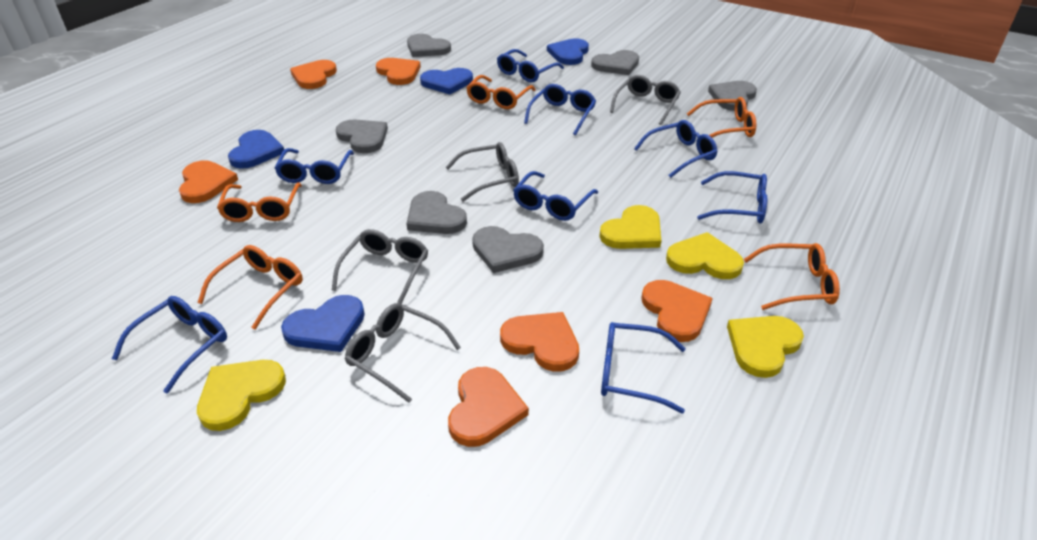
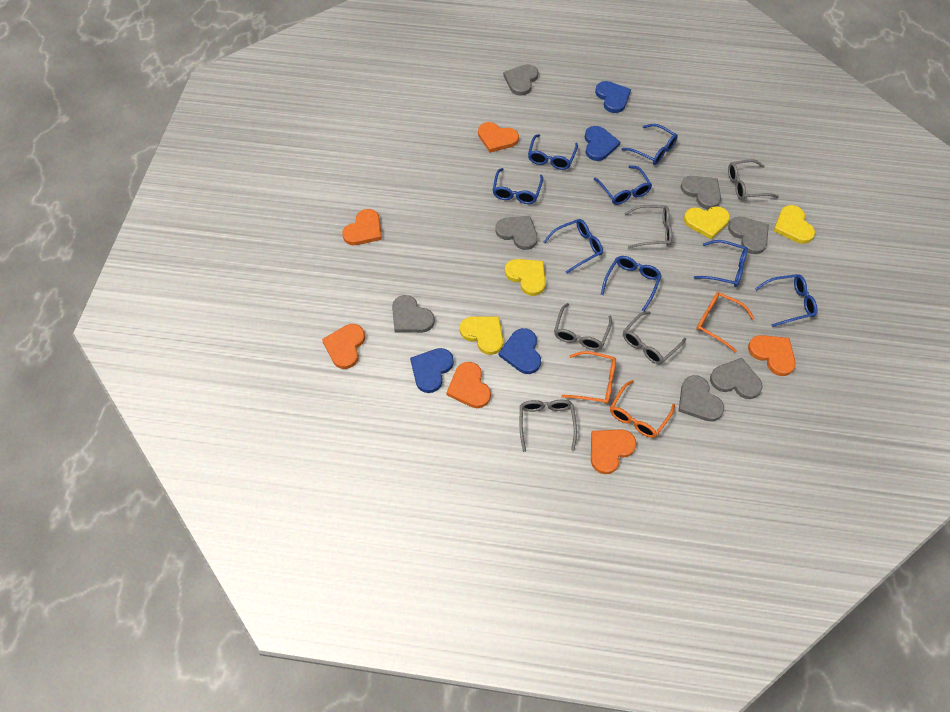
grey glasses: 4 -> 5
grey heart: 6 -> 7
orange glasses: 5 -> 3

